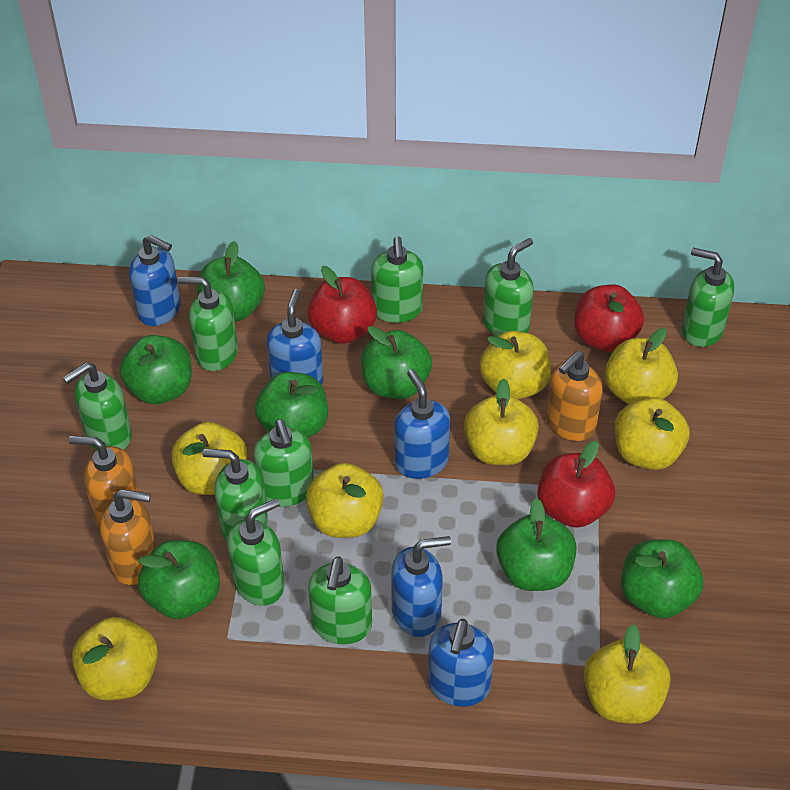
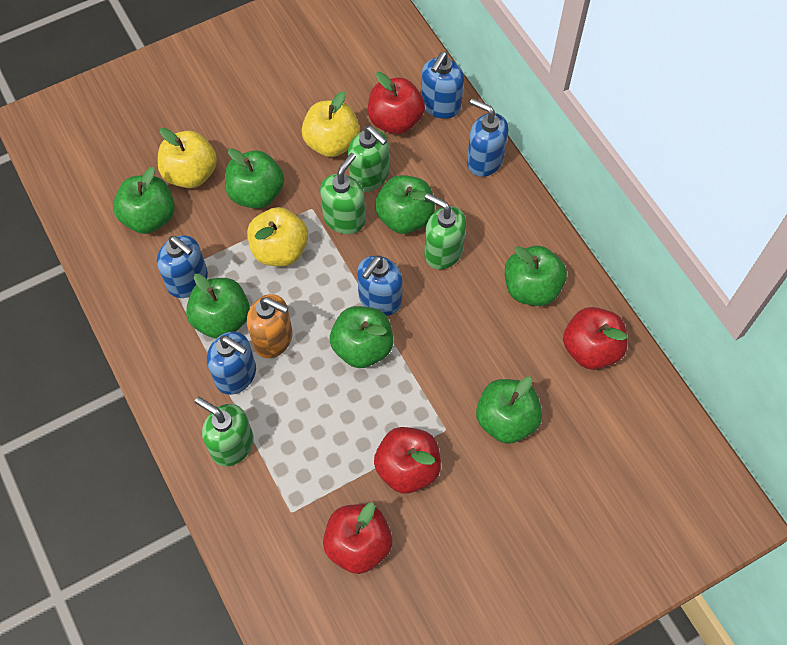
green soap dispenser: 9 -> 4
orange soap dispenser: 3 -> 1
red apple: 3 -> 4
yellow apple: 8 -> 3

